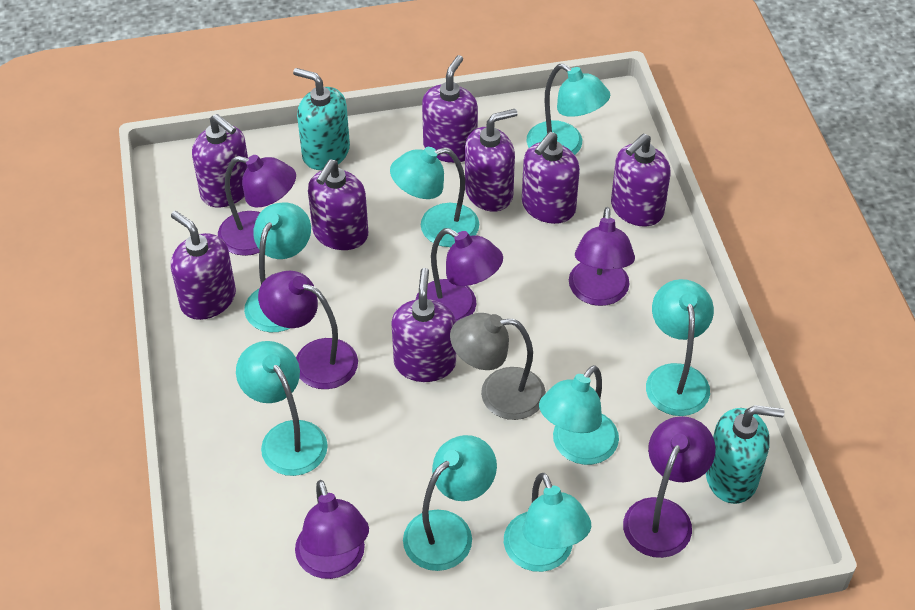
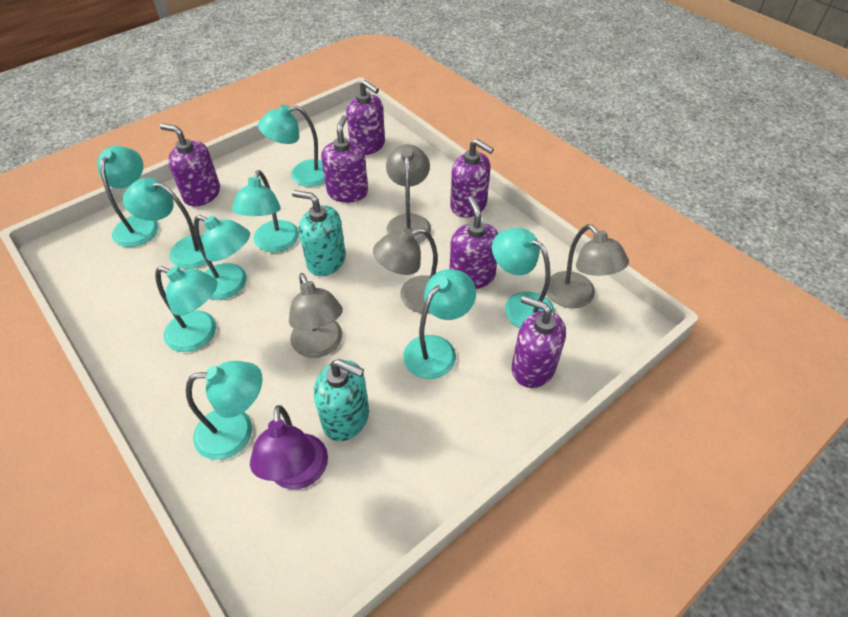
grey lamp: 1 -> 4
purple lamp: 6 -> 1
purple soap dispenser: 8 -> 6
turquoise lamp: 8 -> 9

